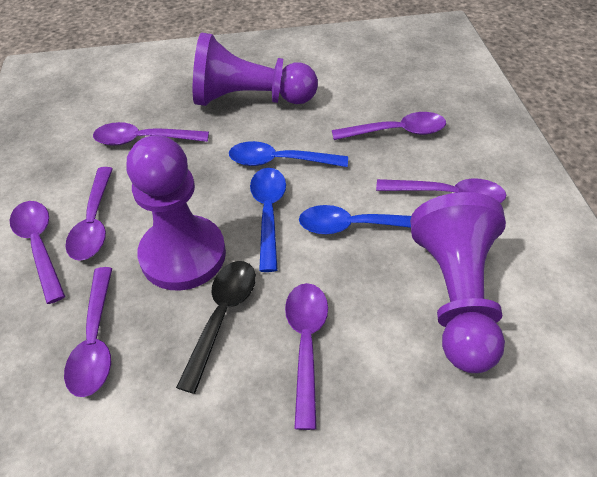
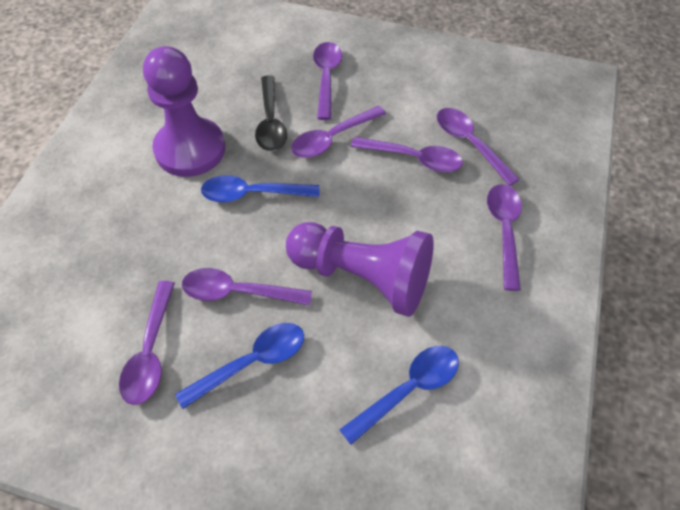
purple pawn: 3 -> 2

